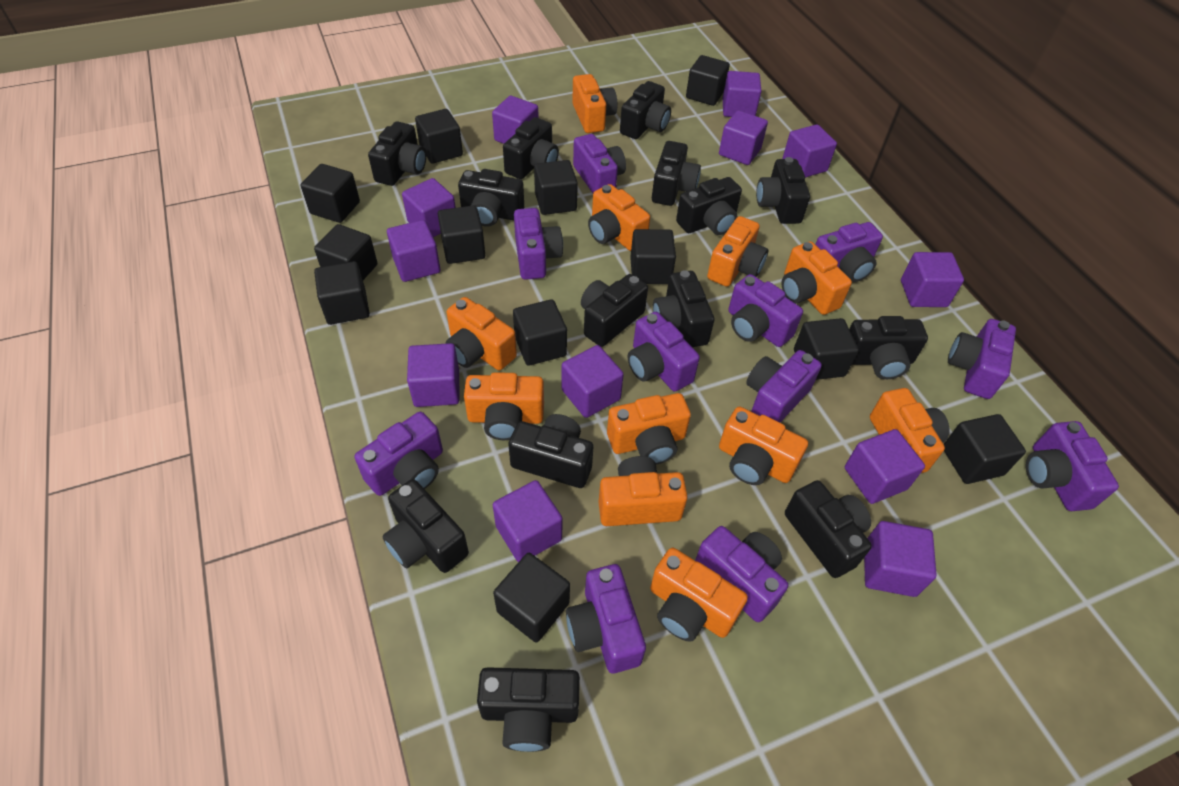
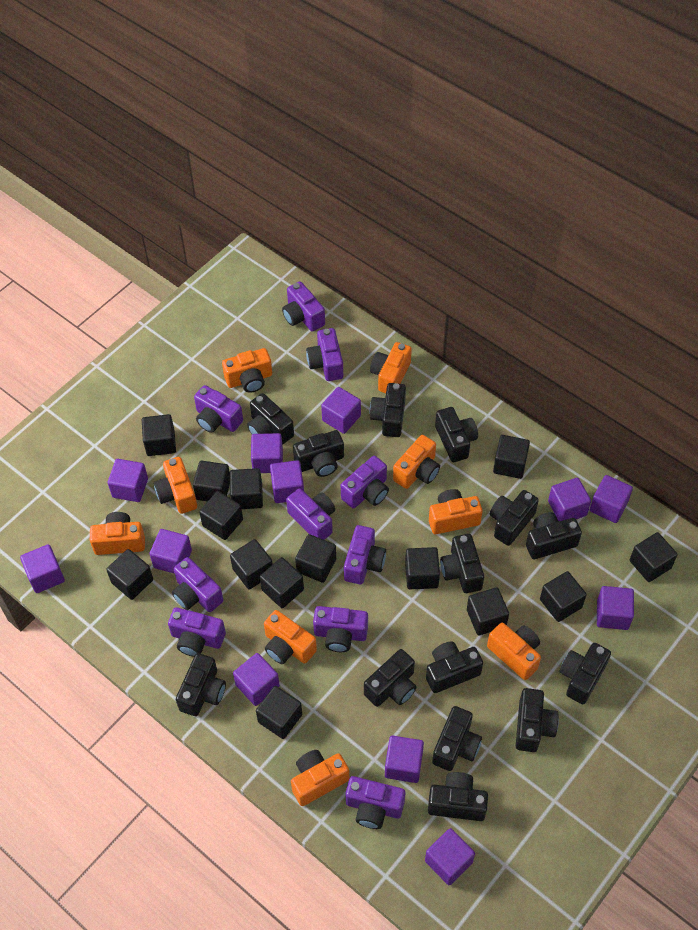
black cube: 12 -> 14
orange camera: 11 -> 9
purple camera: 11 -> 10

